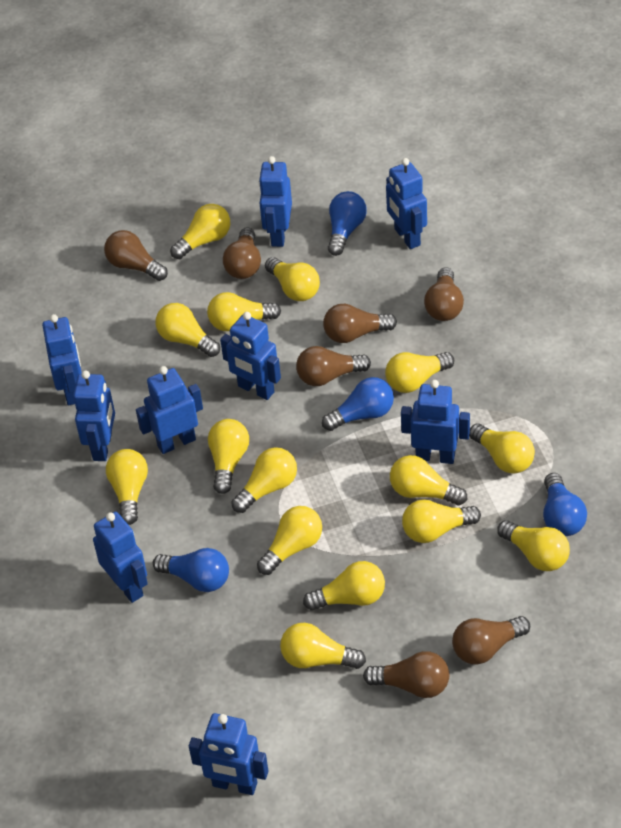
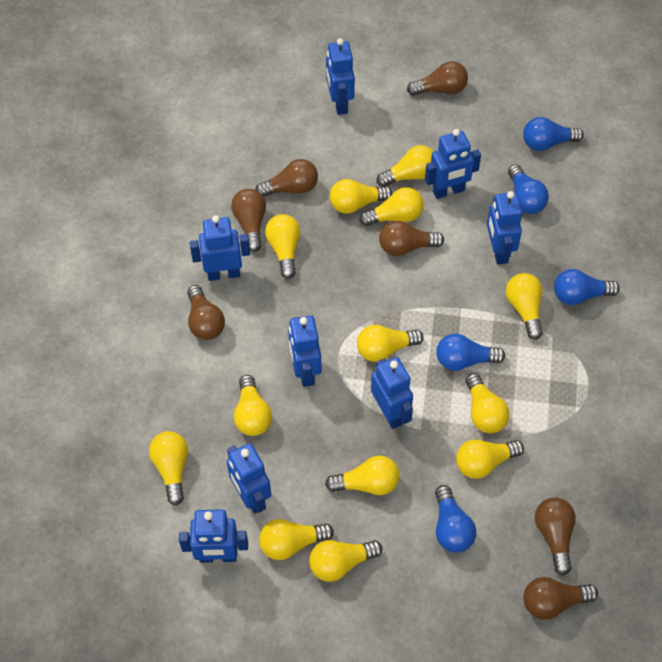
blue light bulb: 4 -> 5
blue robot: 9 -> 8
yellow light bulb: 15 -> 13

